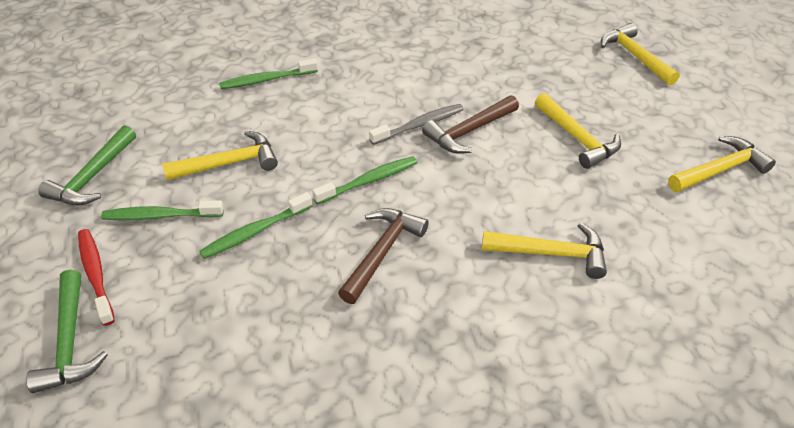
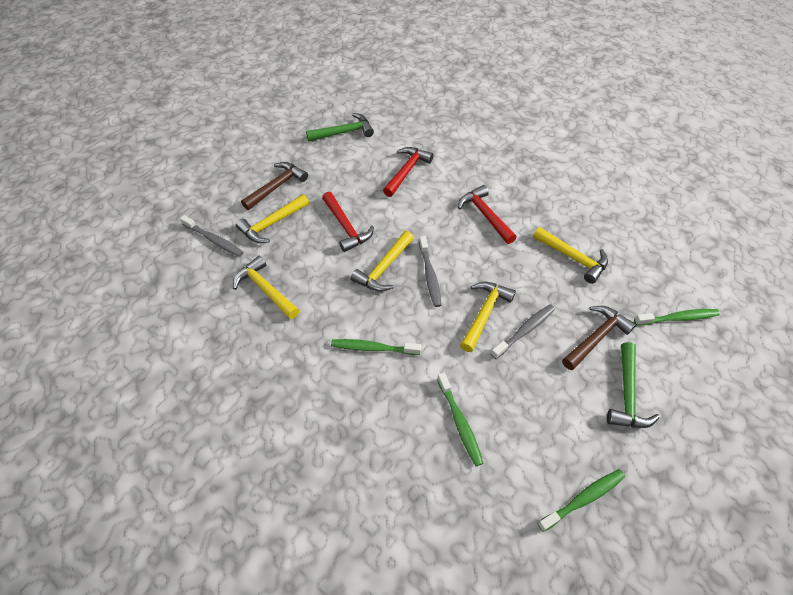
grey toothbrush: 1 -> 3
red hammer: 0 -> 3
red toothbrush: 1 -> 0

